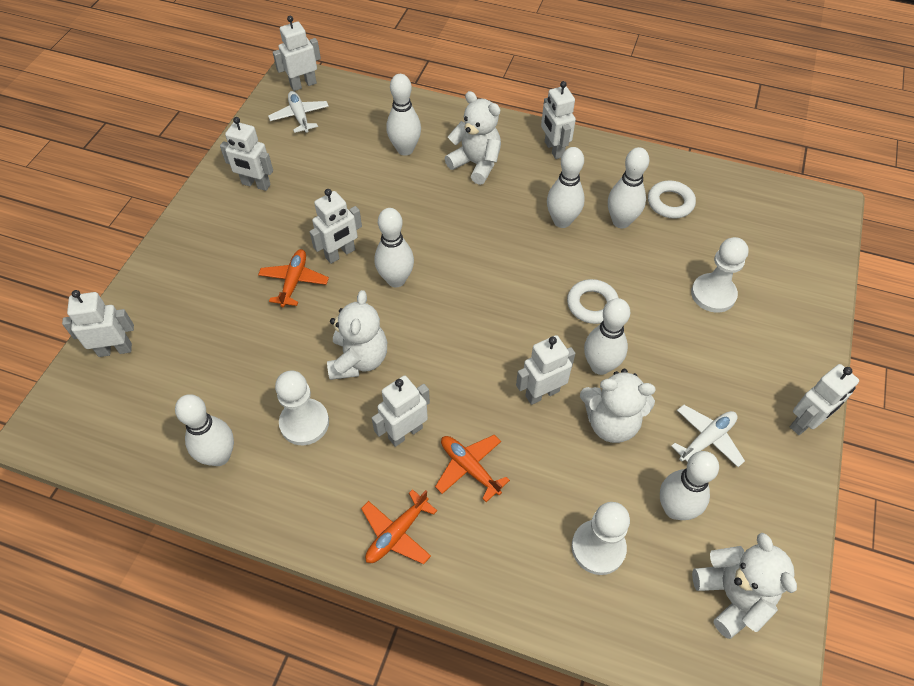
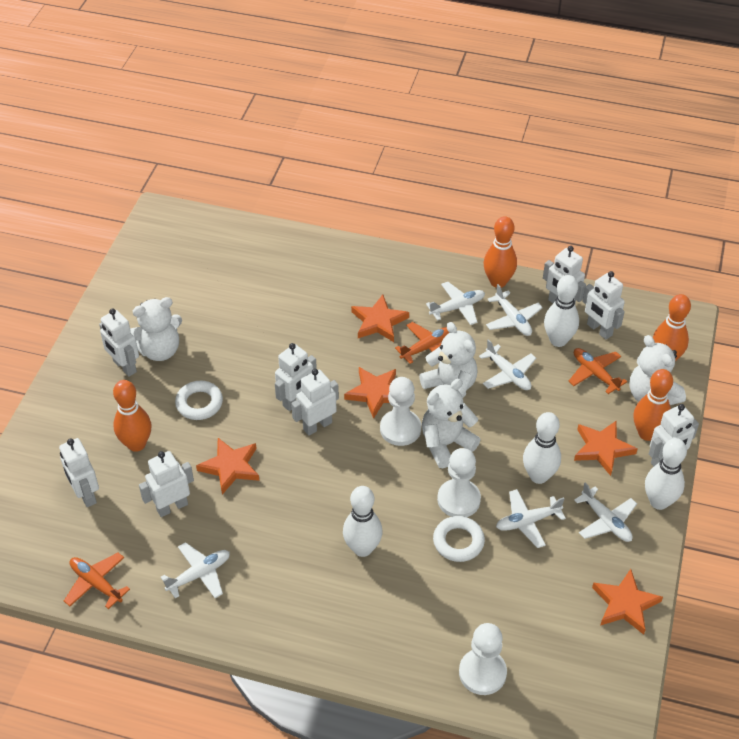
orange bowling pin: 0 -> 4
orange star: 0 -> 5
white bowling pin: 7 -> 4
white plane: 2 -> 6

